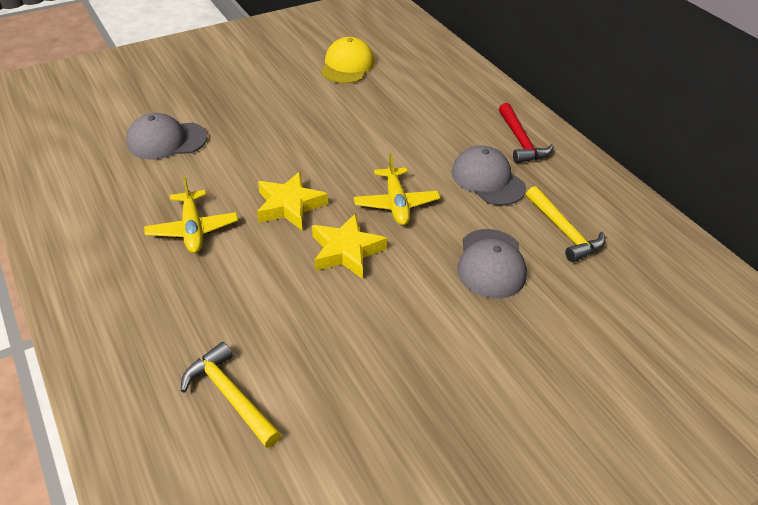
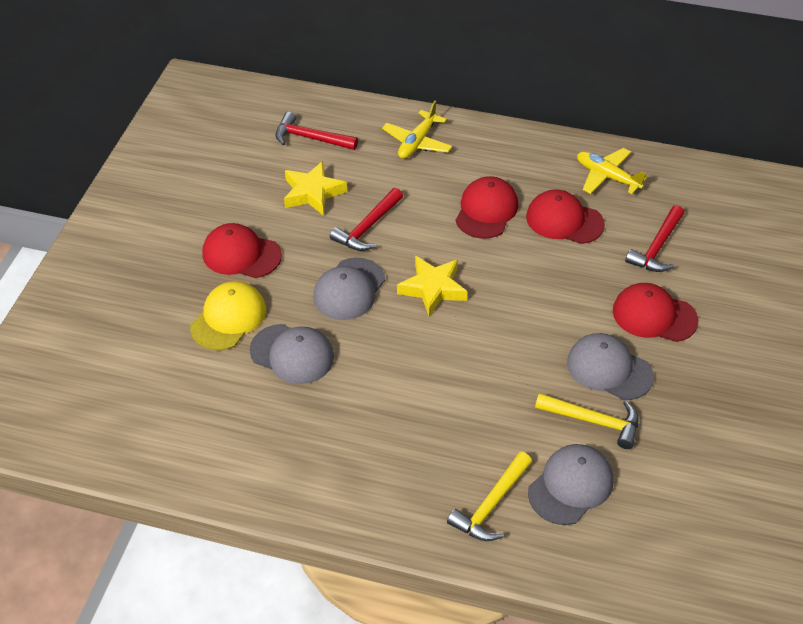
grey cap: 3 -> 4
red cap: 0 -> 4
red hammer: 1 -> 3

